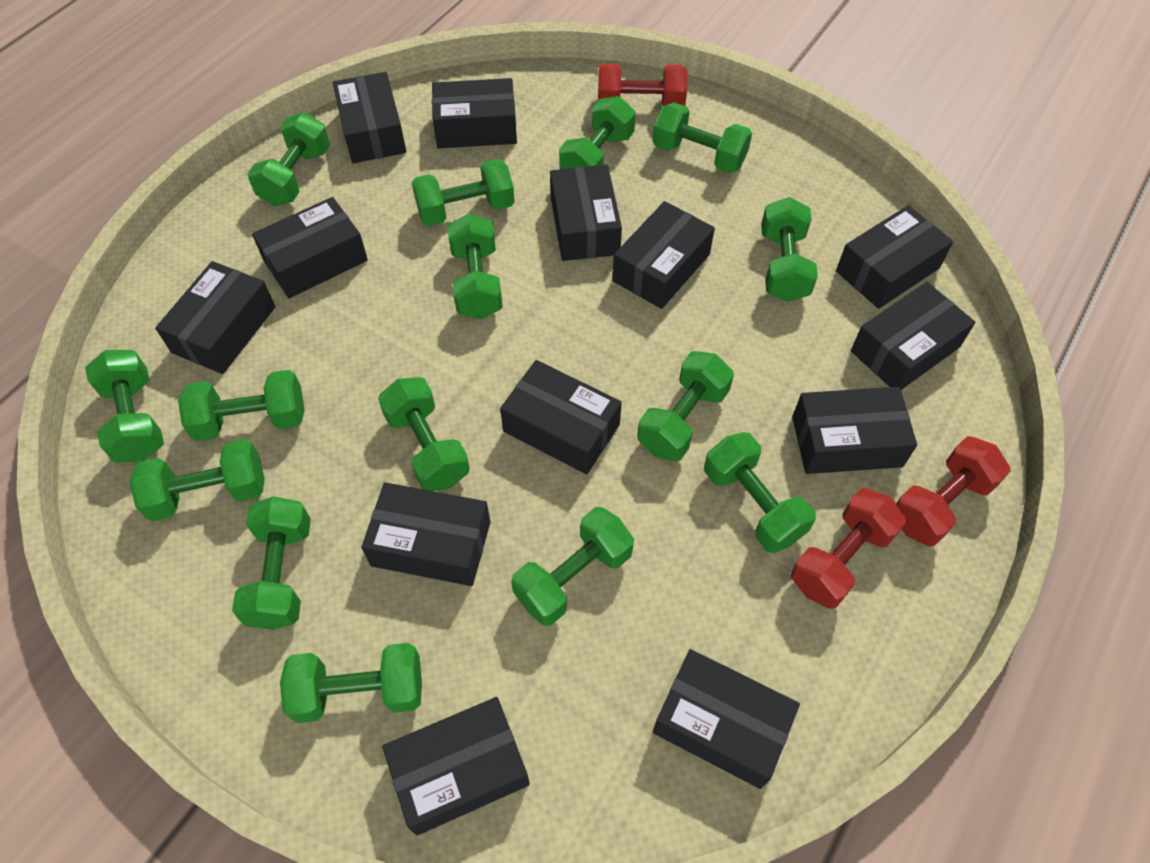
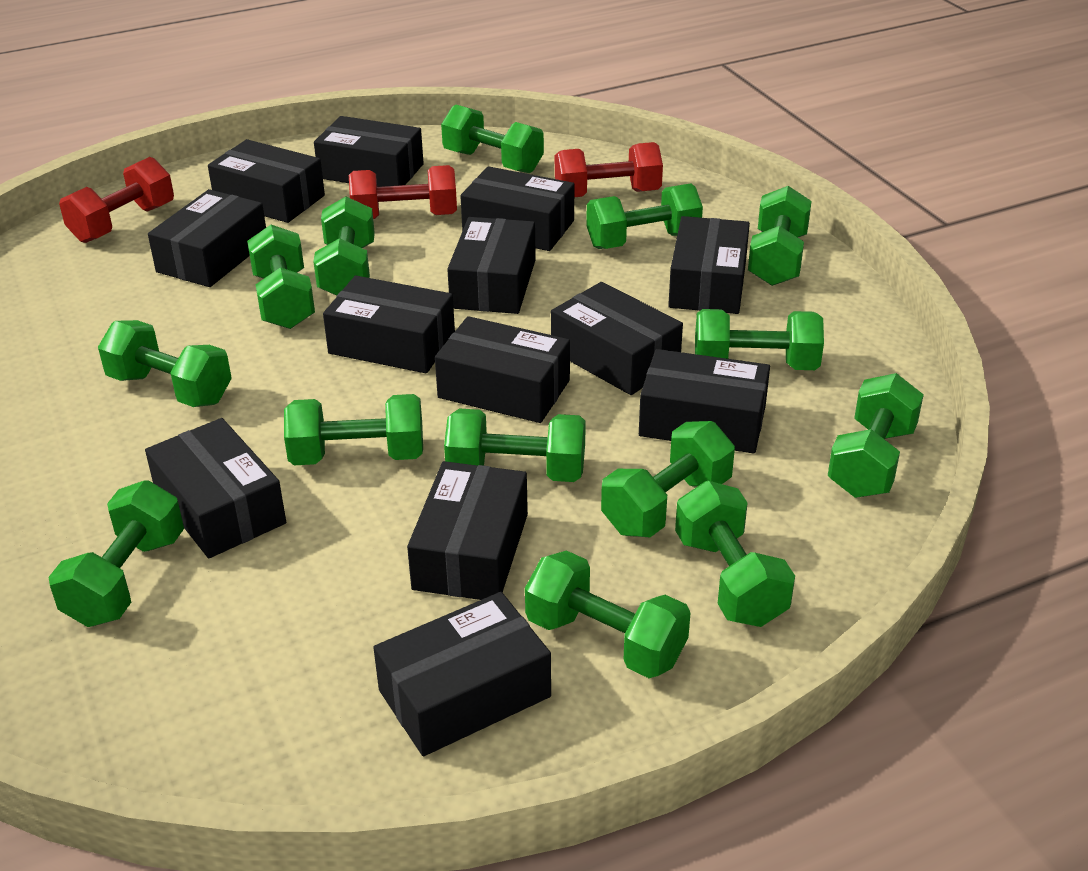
green dumbbell: 15 -> 14

